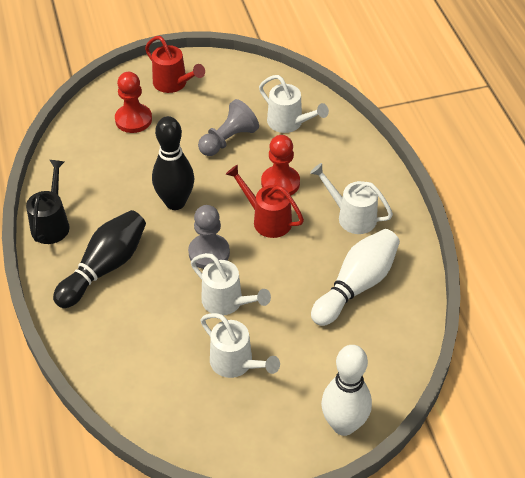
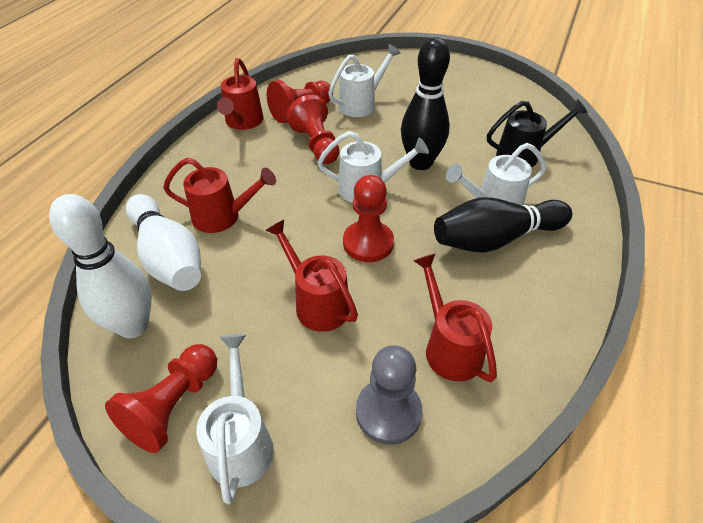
grey pawn: 2 -> 1
red pawn: 2 -> 4
red watering can: 2 -> 4

